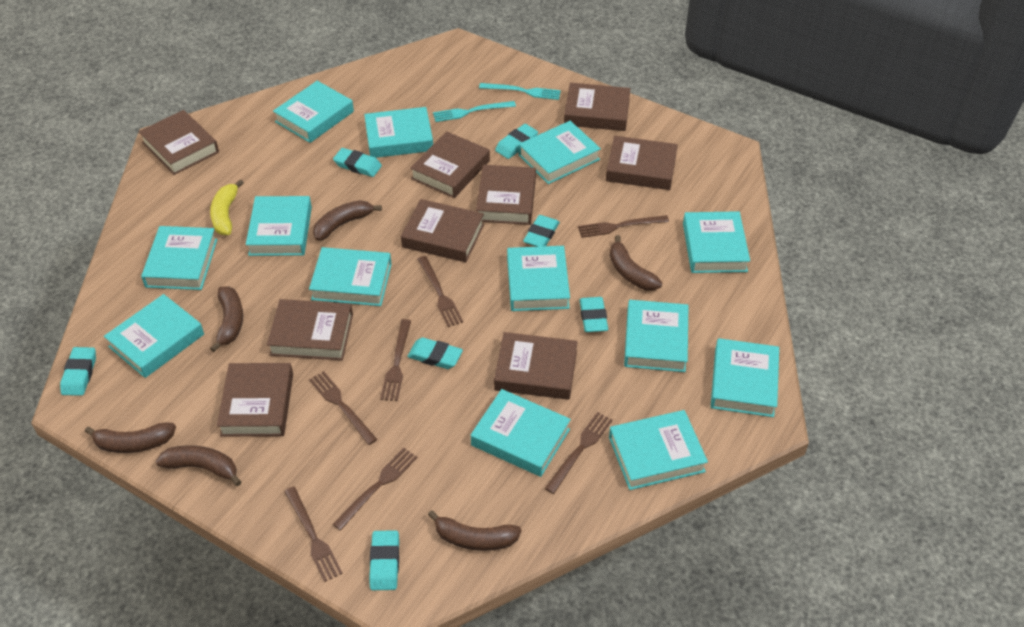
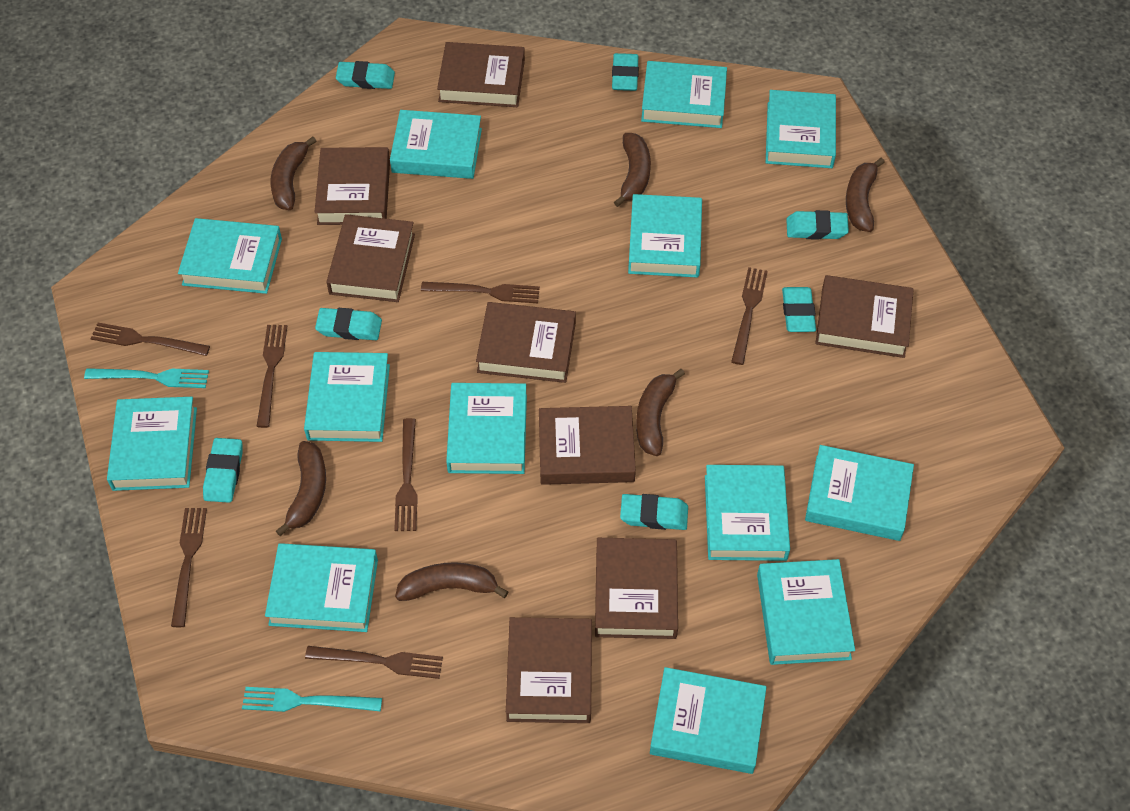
brown book: 9 -> 8
yellow banana: 1 -> 0

